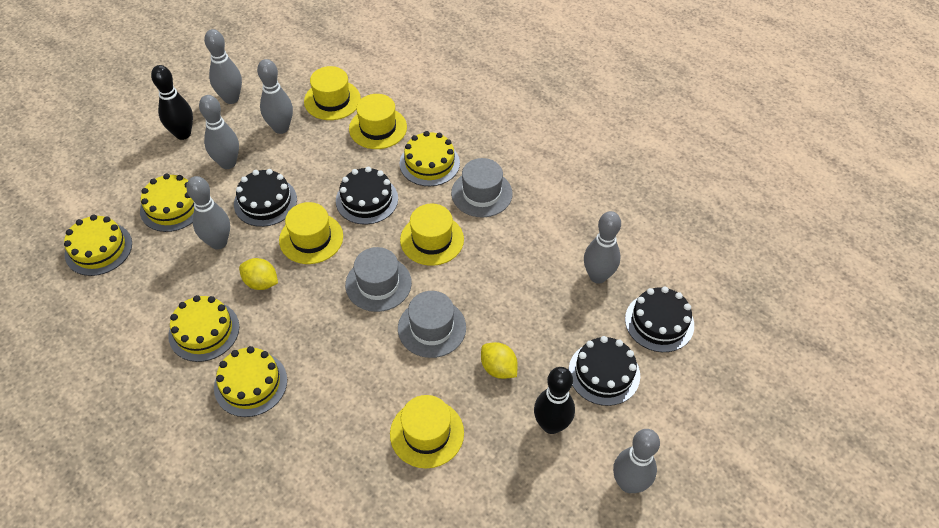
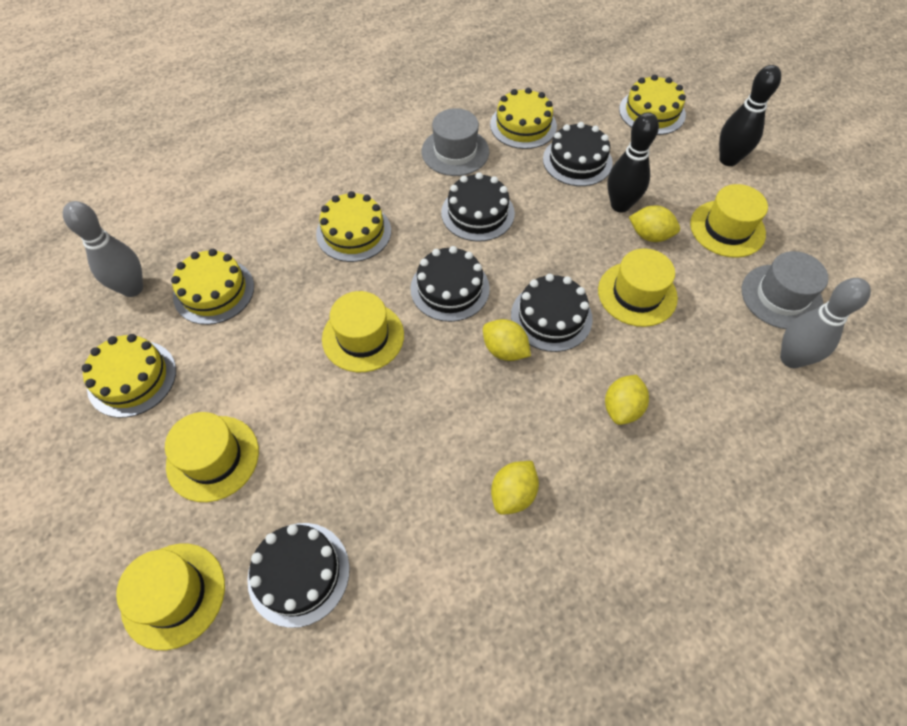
black cake: 4 -> 5
grey bowling pin: 6 -> 2
grey hat: 3 -> 2
yellow lemon: 2 -> 4

